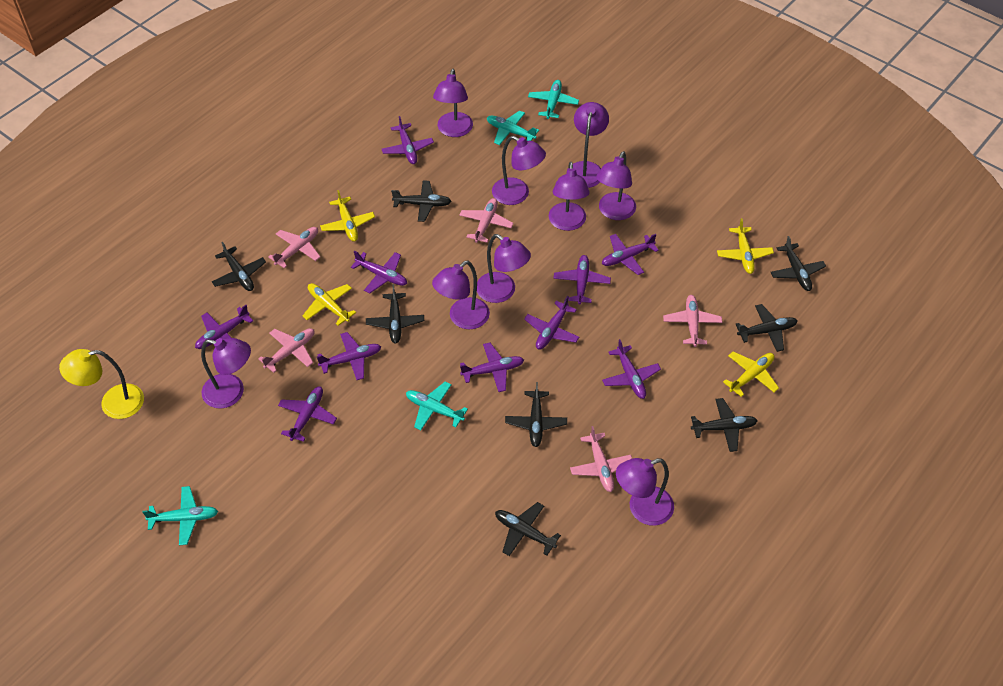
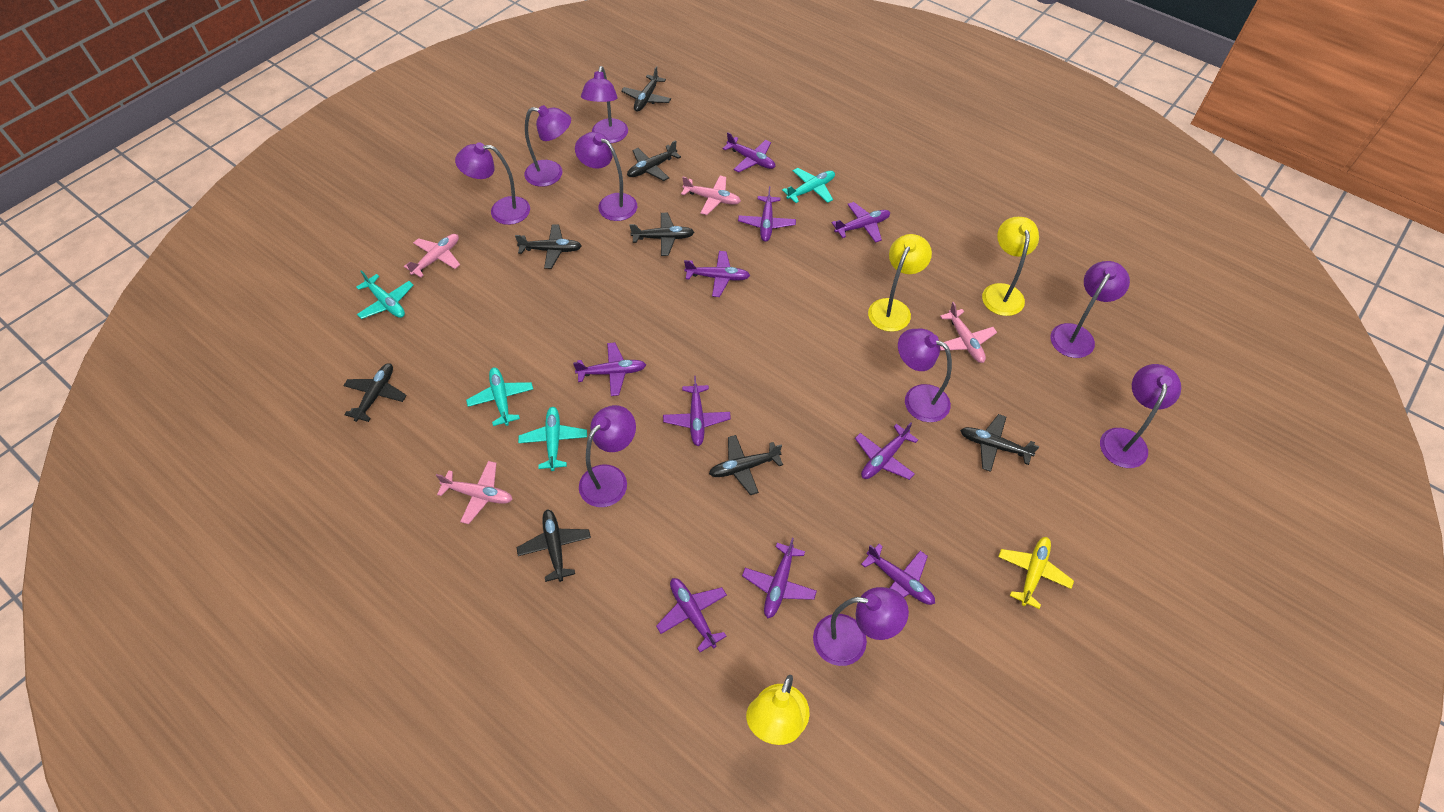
pink plane: 5 -> 4
yellow lamp: 1 -> 3
yellow plane: 4 -> 1

